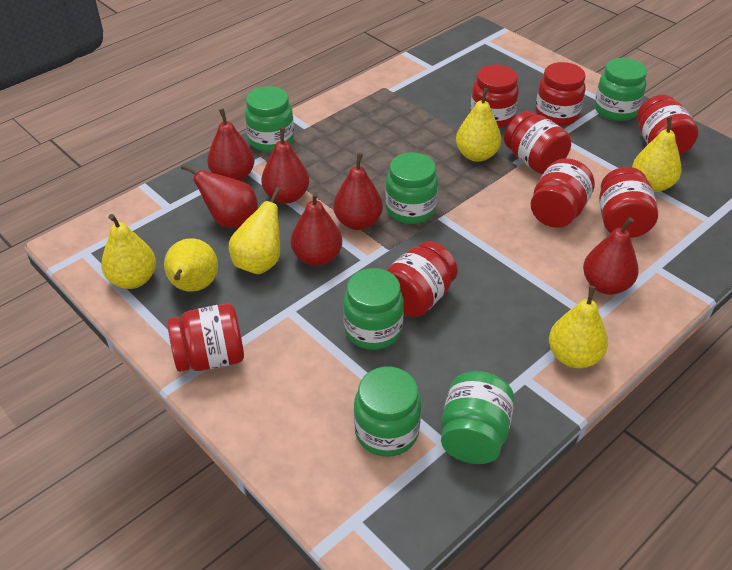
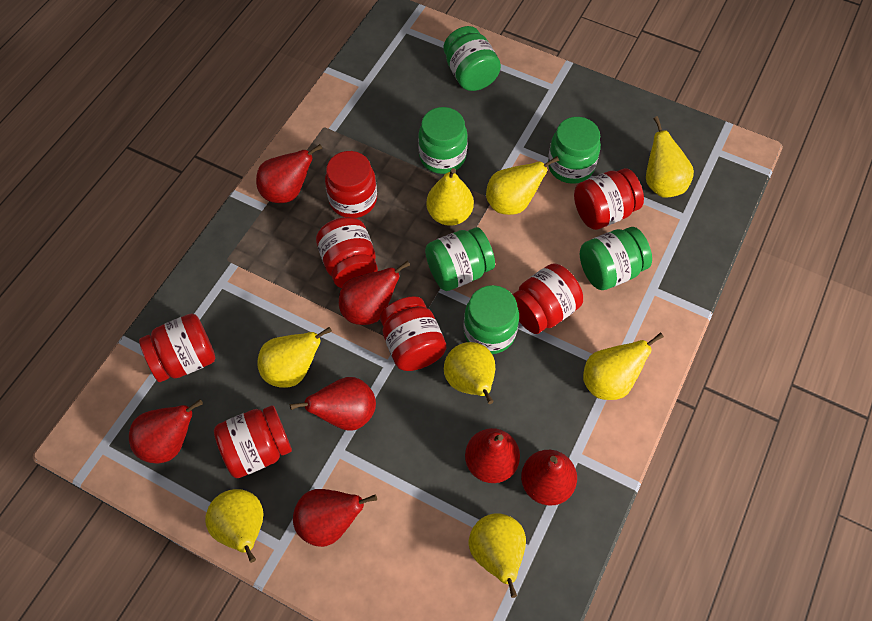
red jar: 8 -> 7
red pear: 6 -> 7
yellow pear: 6 -> 8

